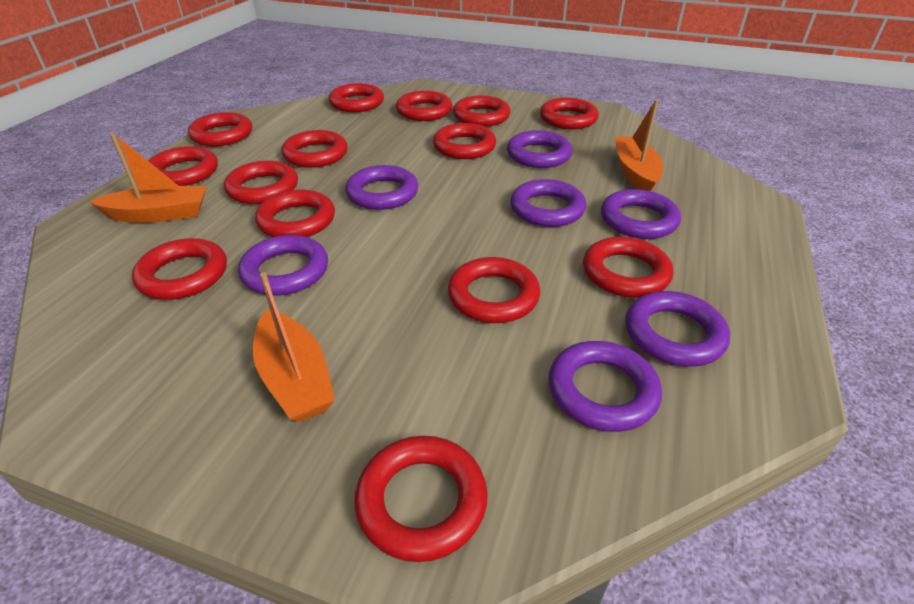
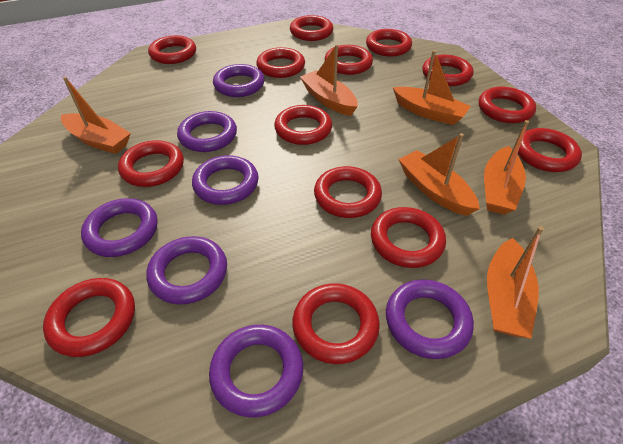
orange boat: 3 -> 6

